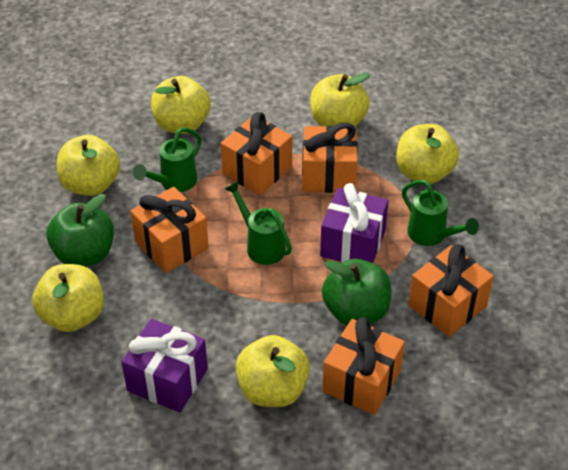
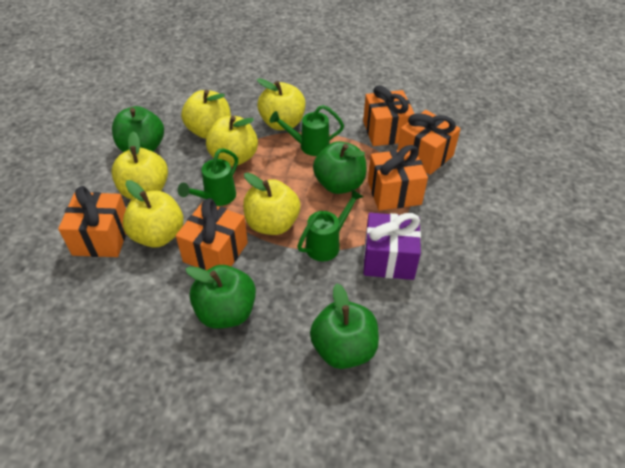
green apple: 2 -> 4
purple gift: 2 -> 1

